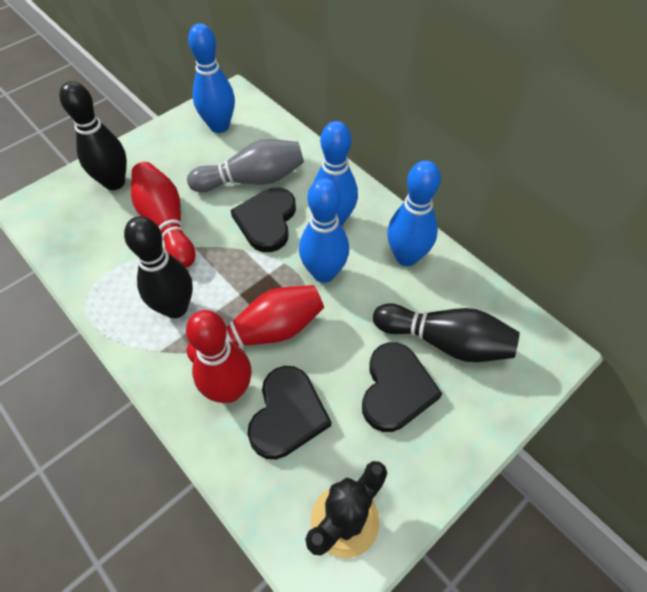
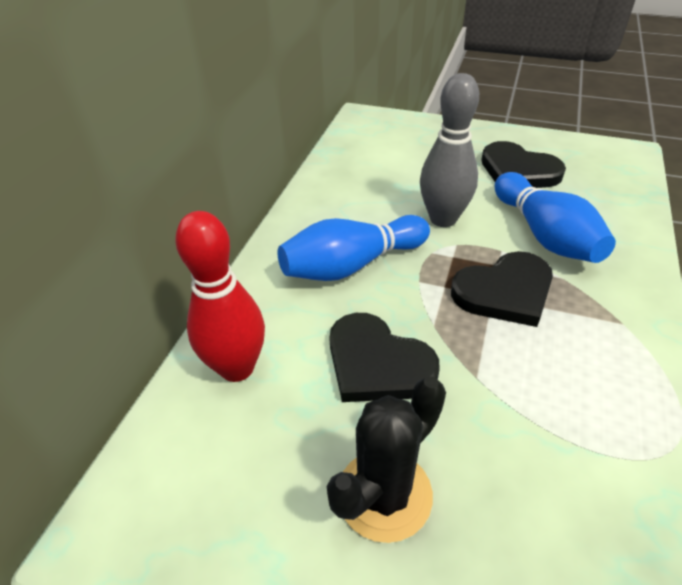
black bowling pin: 3 -> 0
blue bowling pin: 4 -> 2
red bowling pin: 3 -> 1

